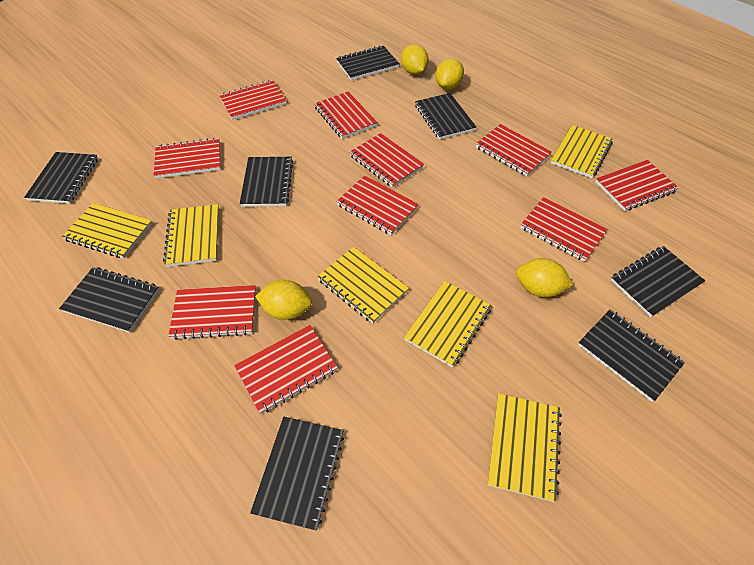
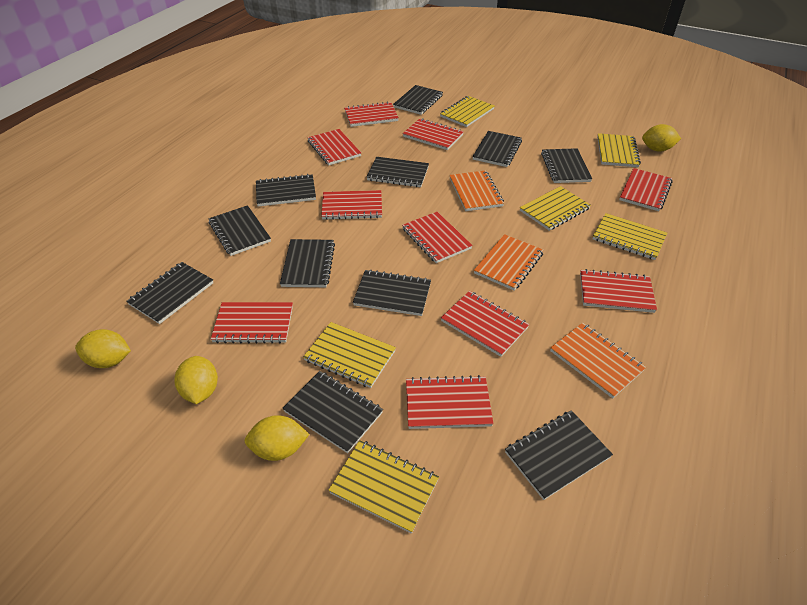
black notebook: 8 -> 11
orange notebook: 0 -> 3

